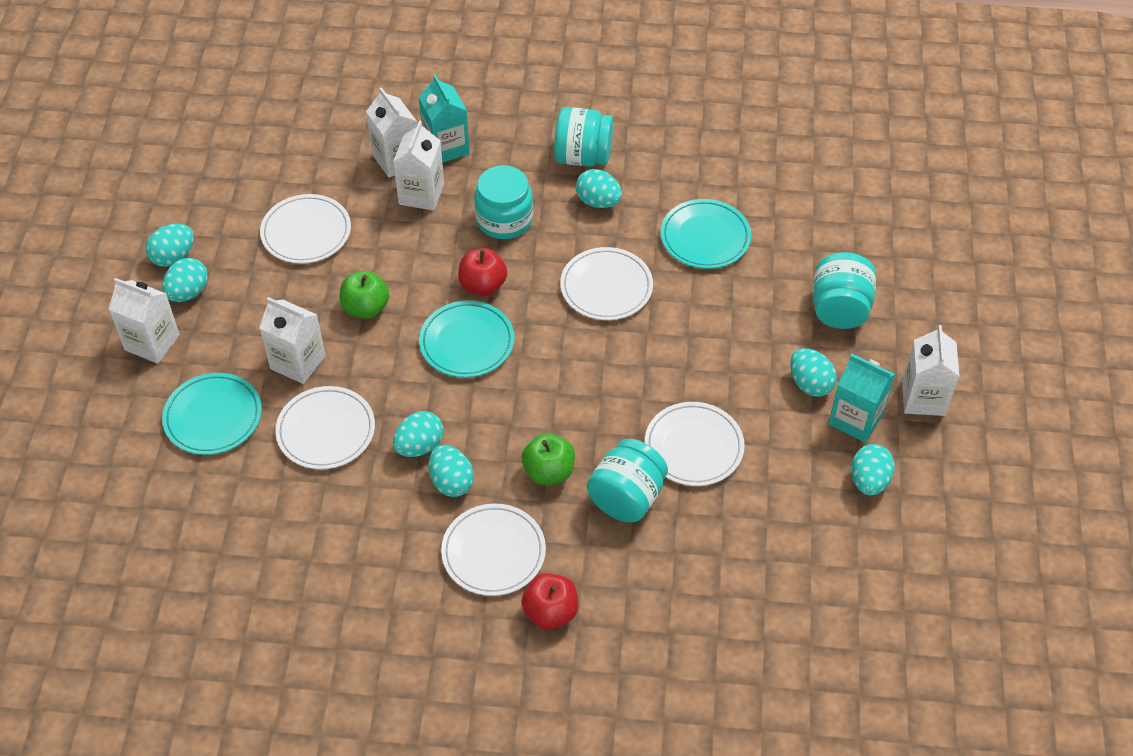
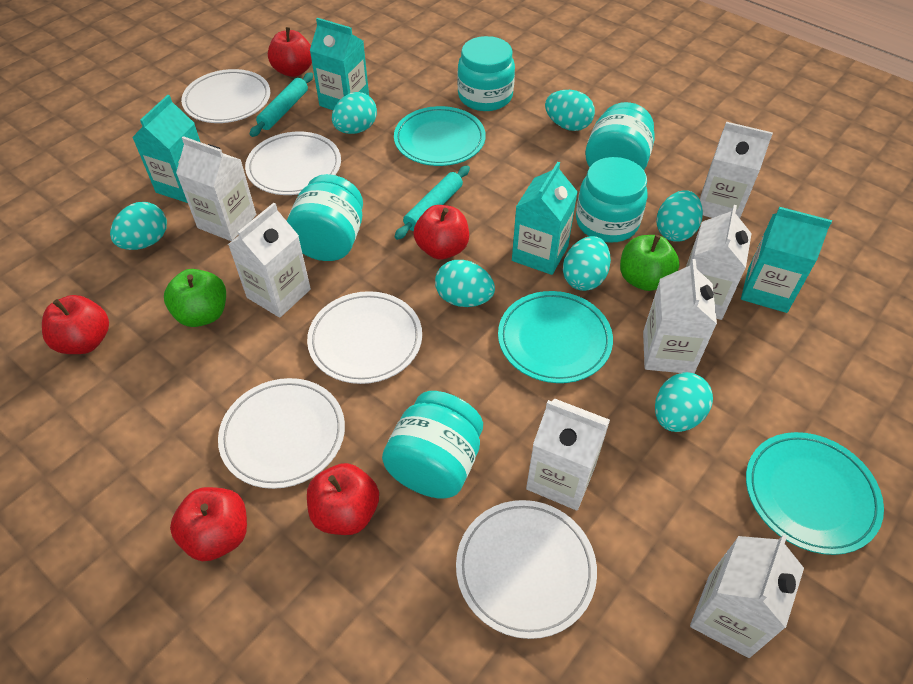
red apple: 2 -> 5
turquoise carton: 2 -> 4
turquoise jar: 4 -> 5
turquoise rolling pin: 0 -> 2
white carton: 5 -> 7

